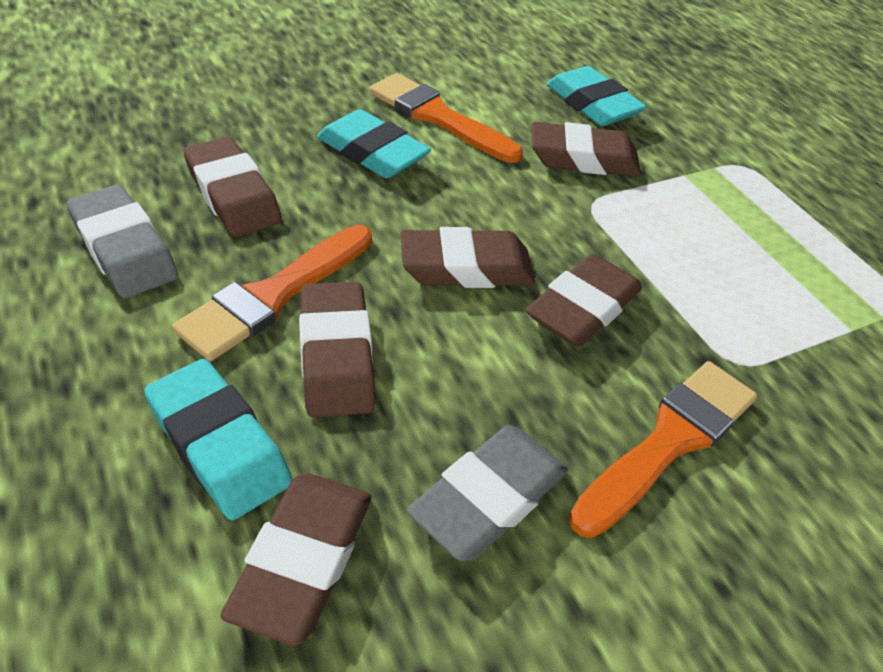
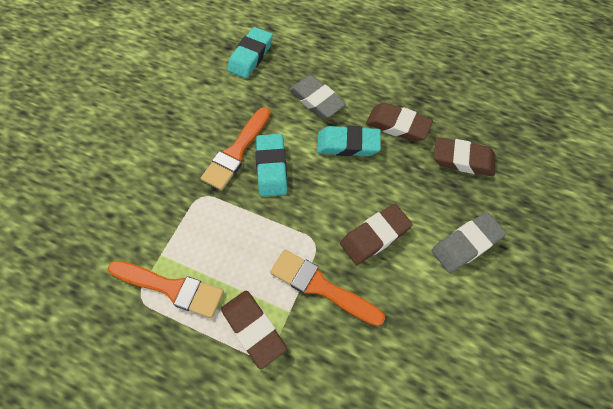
brown eraser: 6 -> 4

